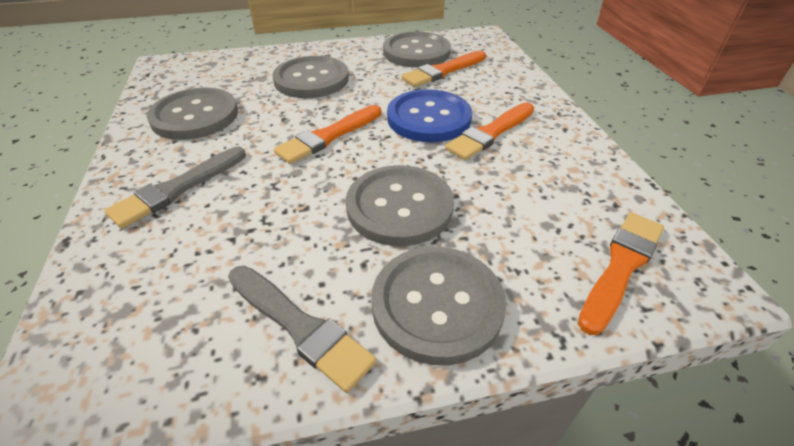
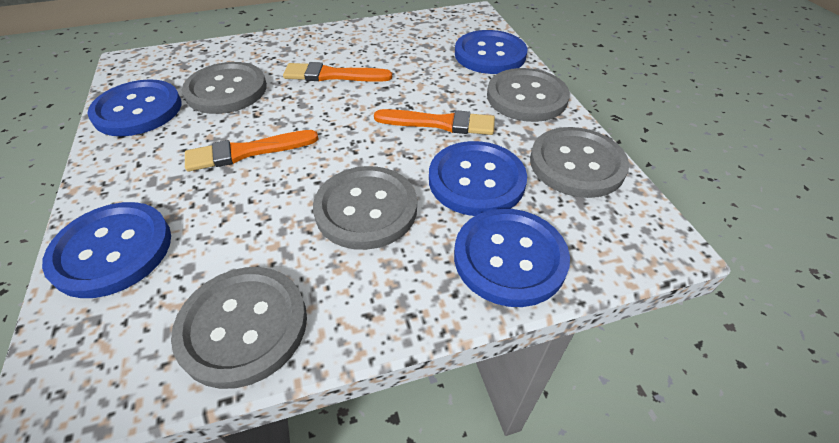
blue button: 1 -> 5
grey brush: 2 -> 0
orange brush: 4 -> 3

